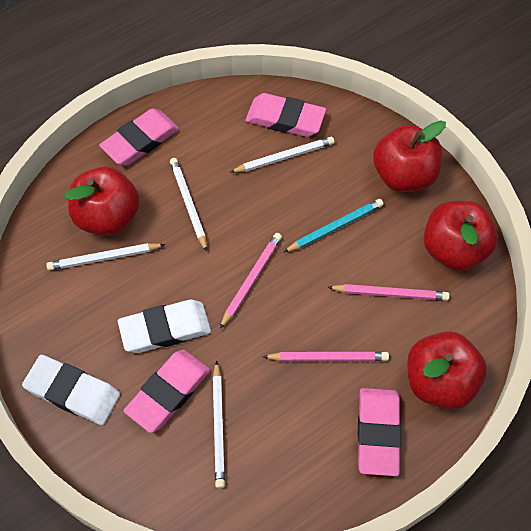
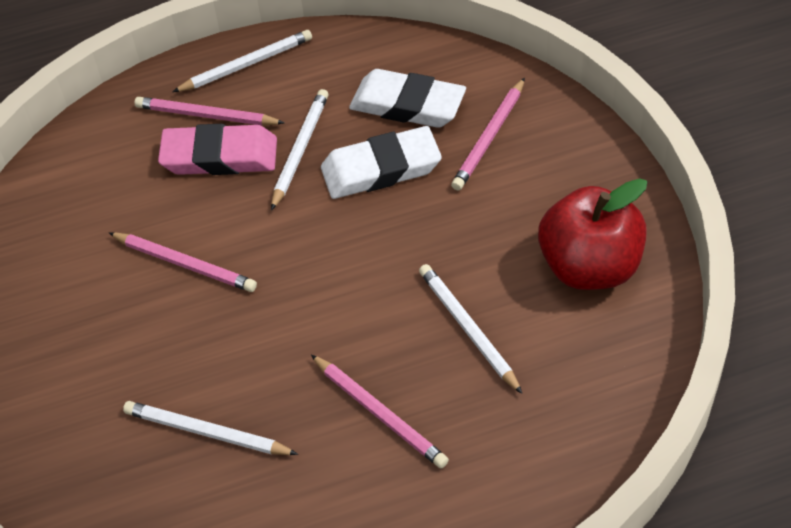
pink eraser: 4 -> 1
pink pencil: 3 -> 4
red apple: 4 -> 1
turquoise pencil: 1 -> 0

